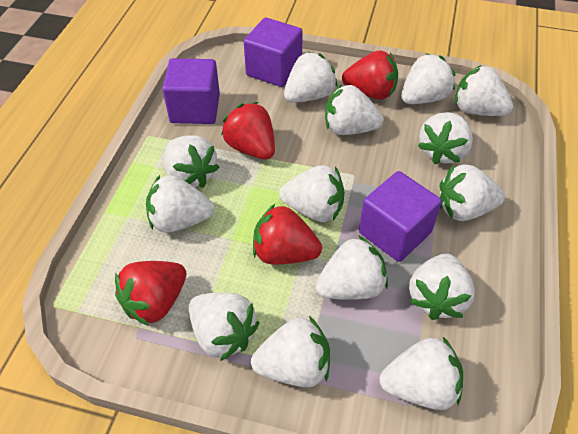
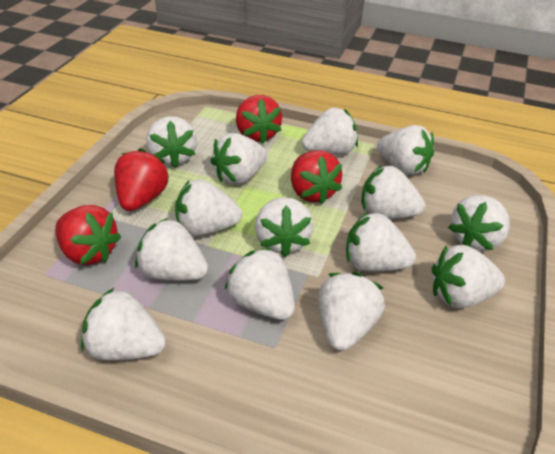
purple cube: 3 -> 0

